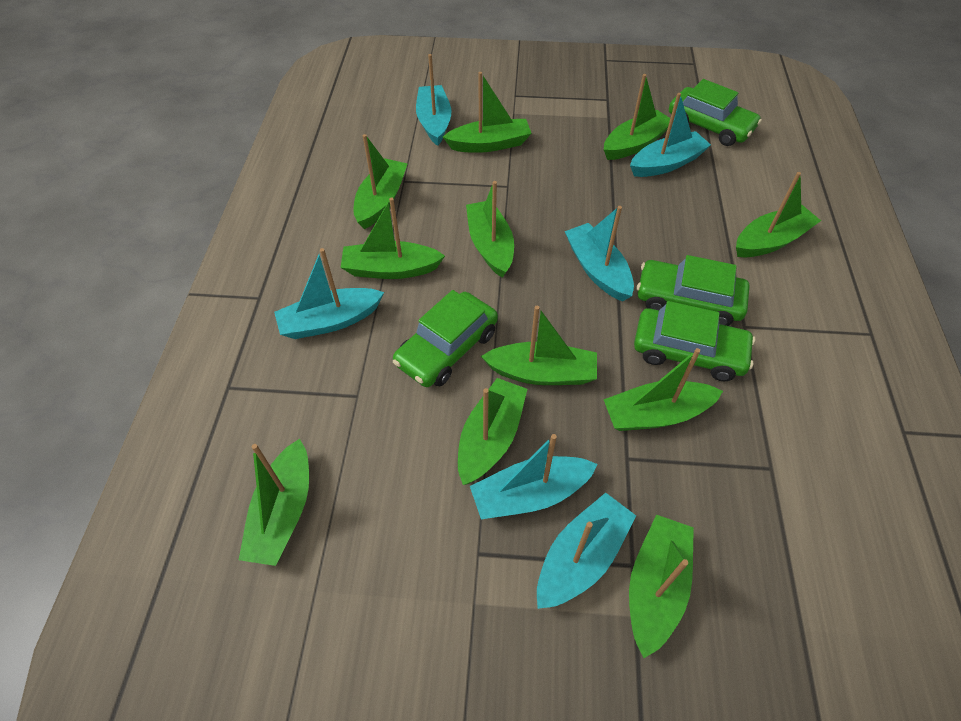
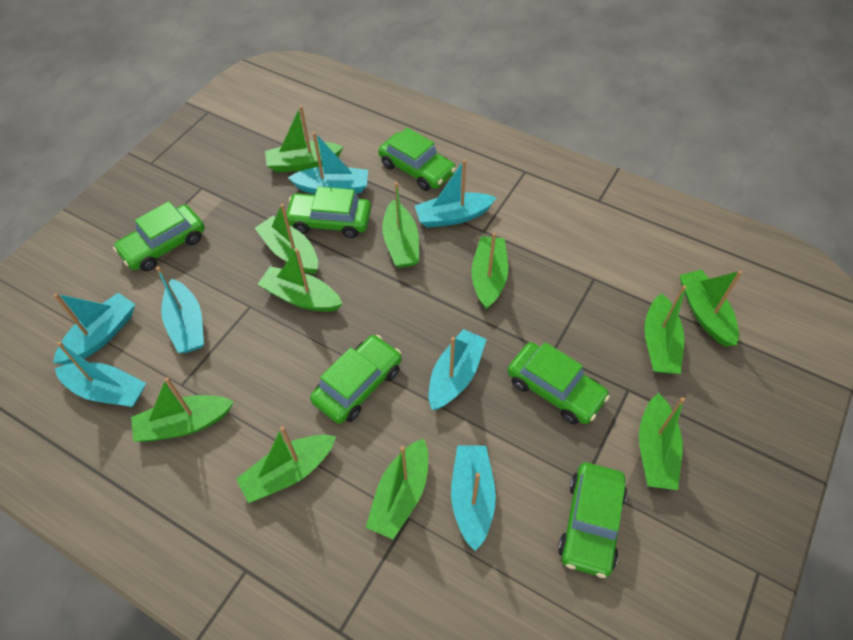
green car: 4 -> 6
turquoise boat: 6 -> 7

